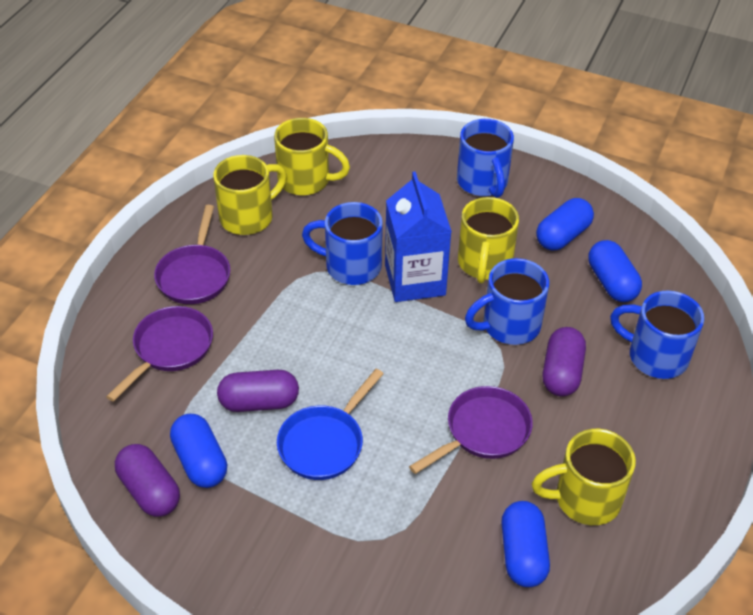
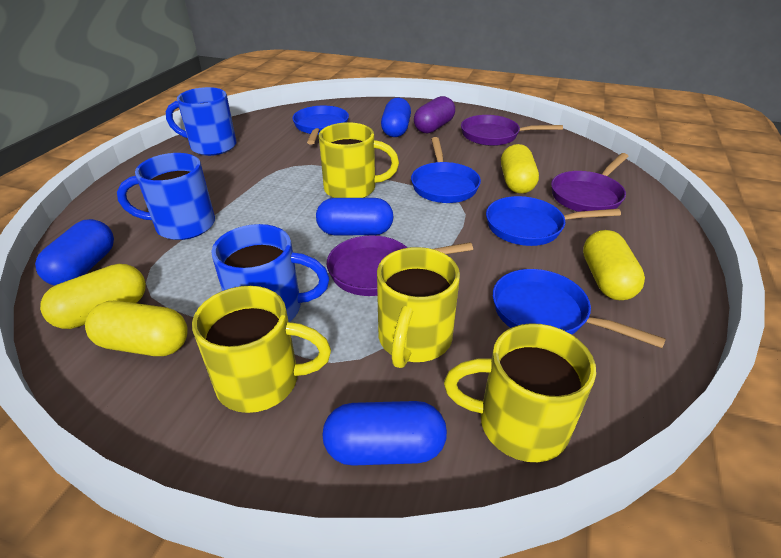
blue carton: 1 -> 0
blue mug: 4 -> 3
blue pan: 1 -> 4
purple capsule: 3 -> 1
yellow capsule: 0 -> 4

